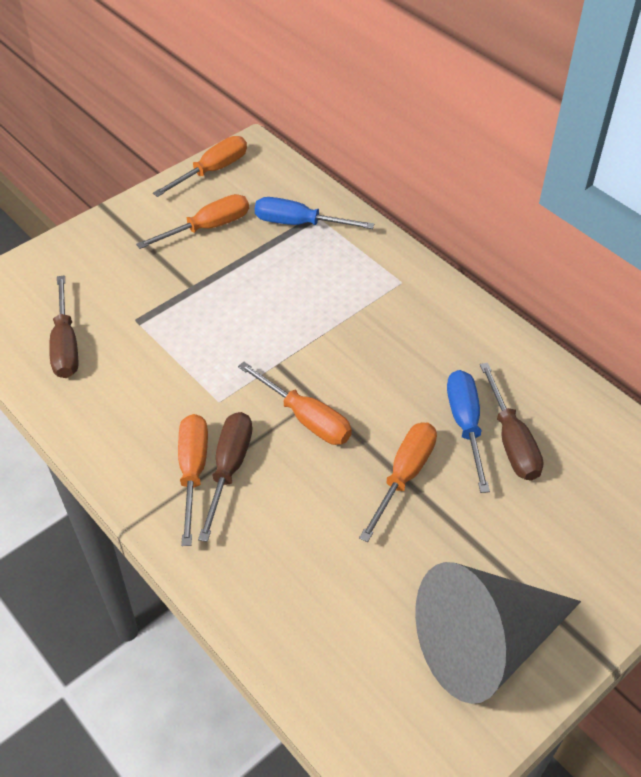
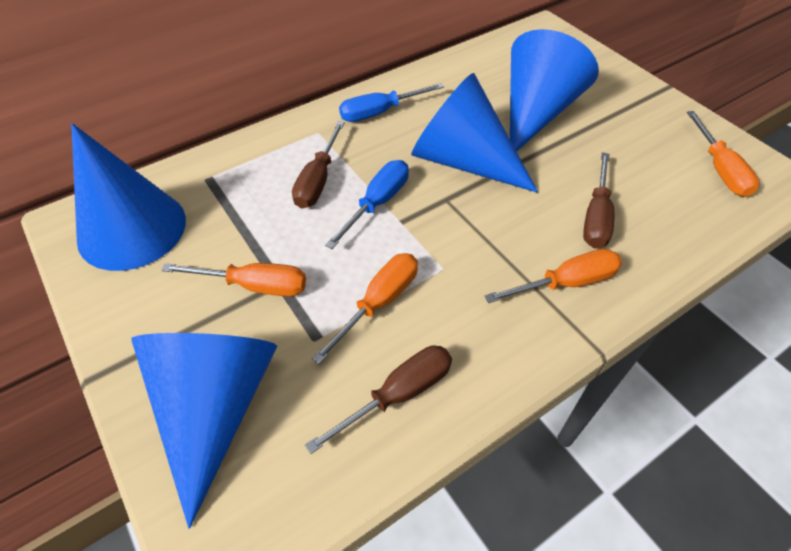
blue cone: 0 -> 4
grey cone: 1 -> 0
orange screwdriver: 5 -> 4

